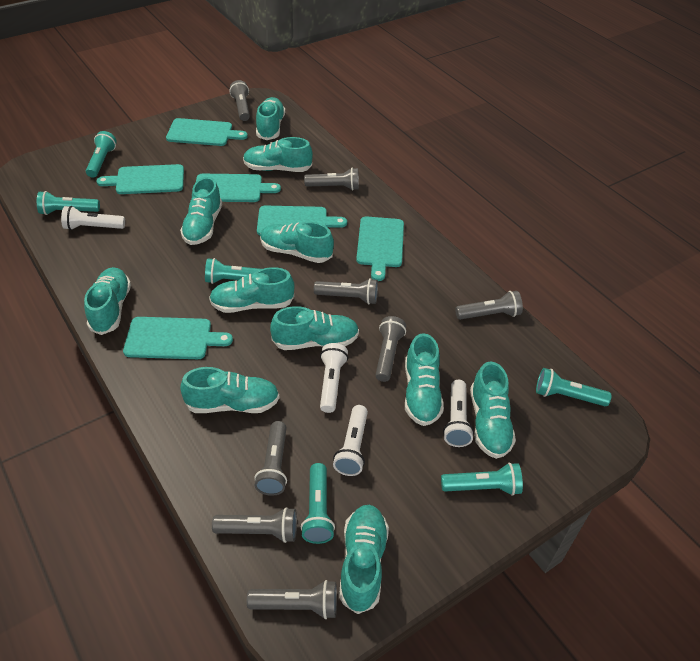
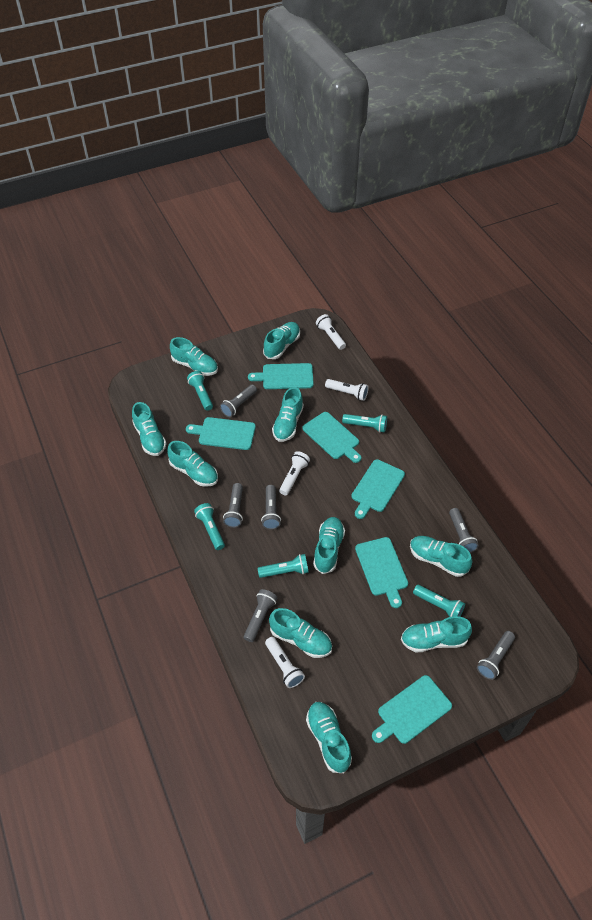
grey flashlight: 8 -> 6
turquoise flashlight: 6 -> 5
turquoise shoe: 11 -> 10

